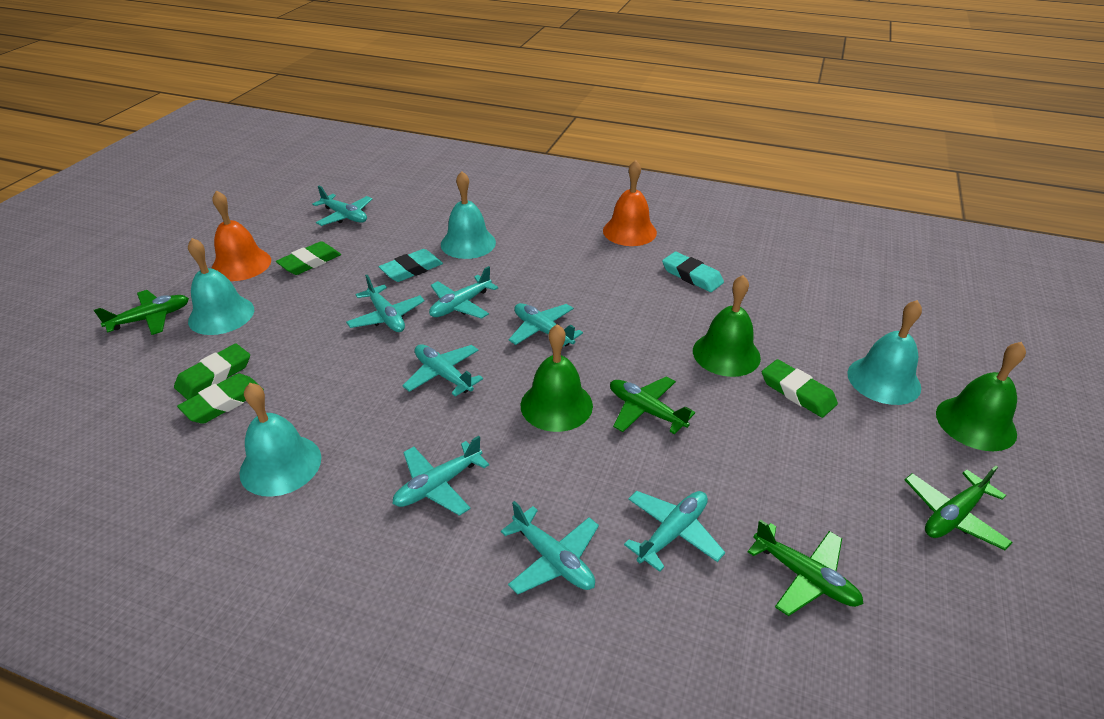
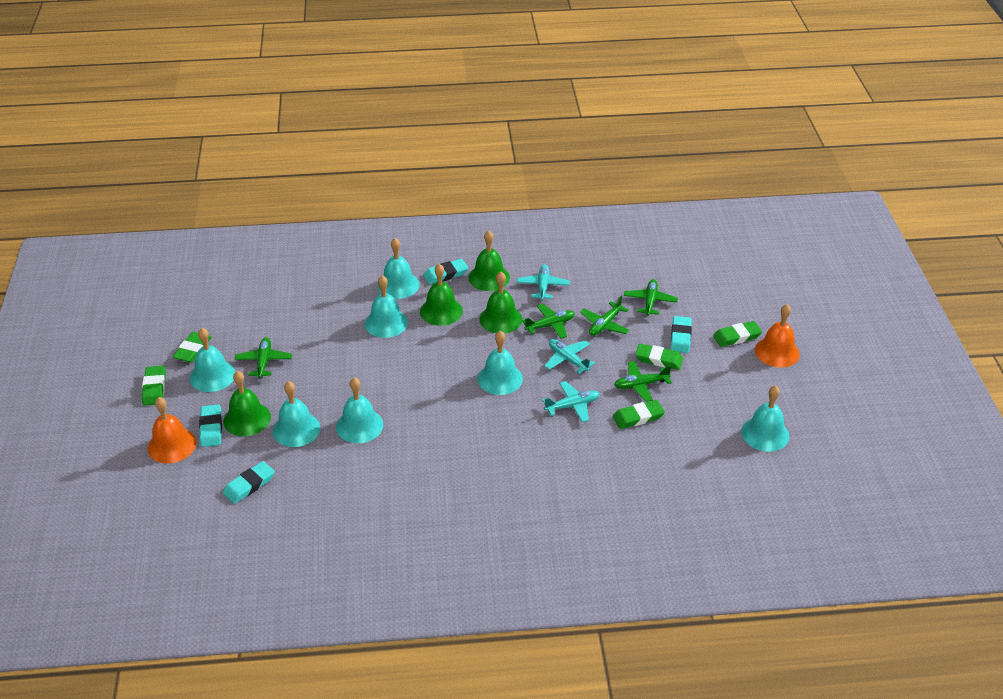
green bell: 3 -> 4
green eraser: 4 -> 5
green plane: 4 -> 5
turquoise bell: 4 -> 7
turquoise eraser: 2 -> 4
turquoise plane: 8 -> 3

